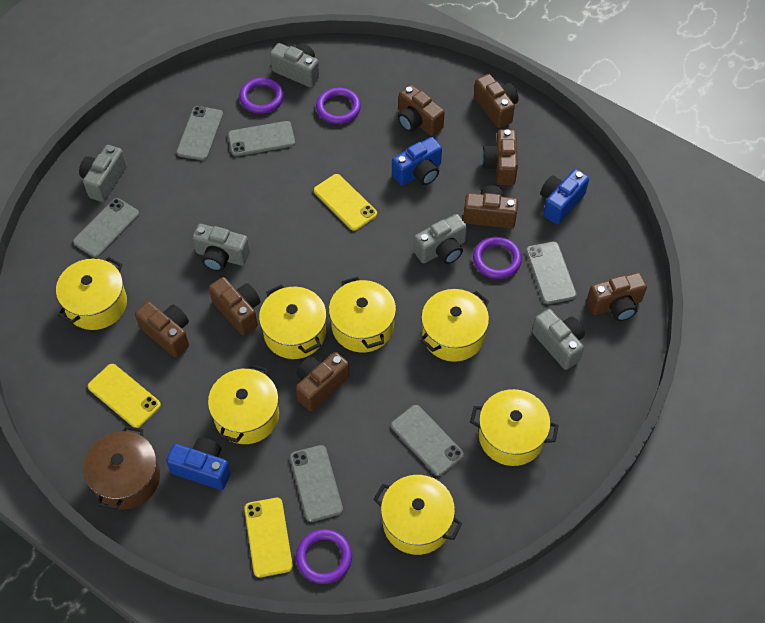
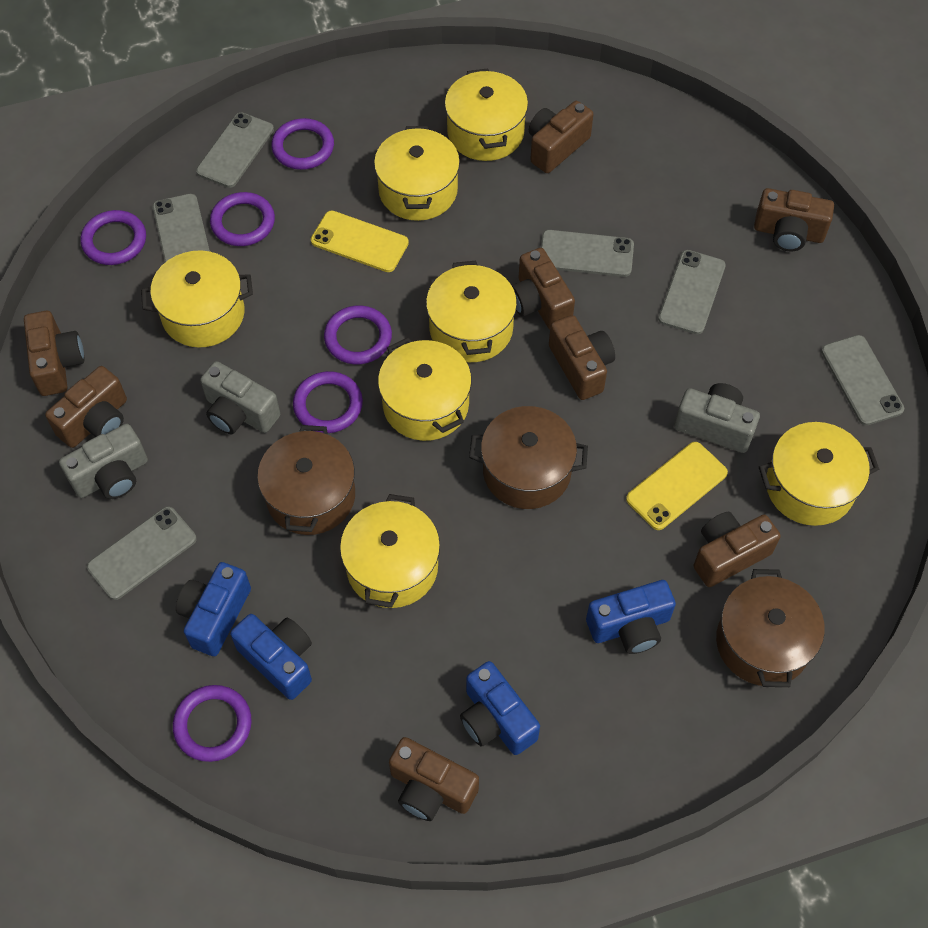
blue camera: 3 -> 4
brown pot: 1 -> 3
grey camera: 5 -> 3
purple ring: 4 -> 6
yellow phone: 3 -> 2

